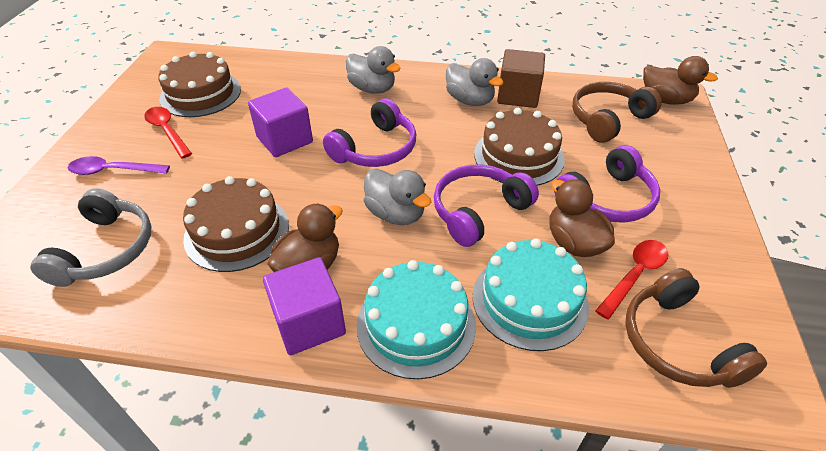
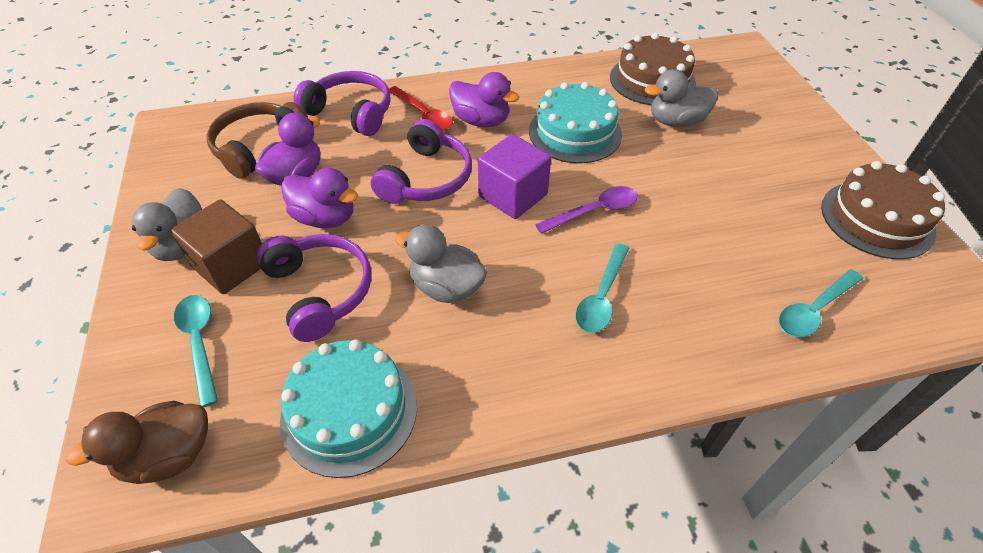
brown cake: 3 -> 2
brown duck: 3 -> 1
brown headphones: 2 -> 1
grey headphones: 1 -> 0
purple cube: 2 -> 1
purple duck: 0 -> 3
red spoon: 2 -> 1
turquoise spoon: 0 -> 3

